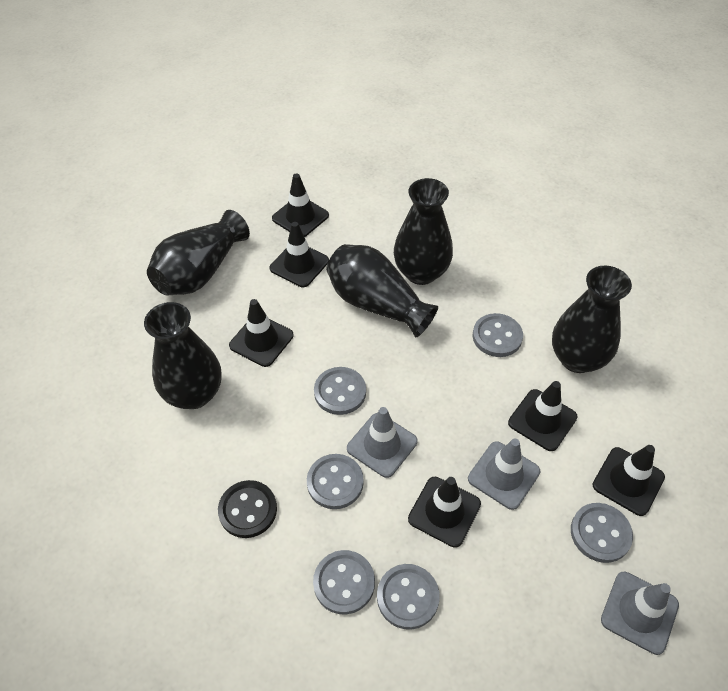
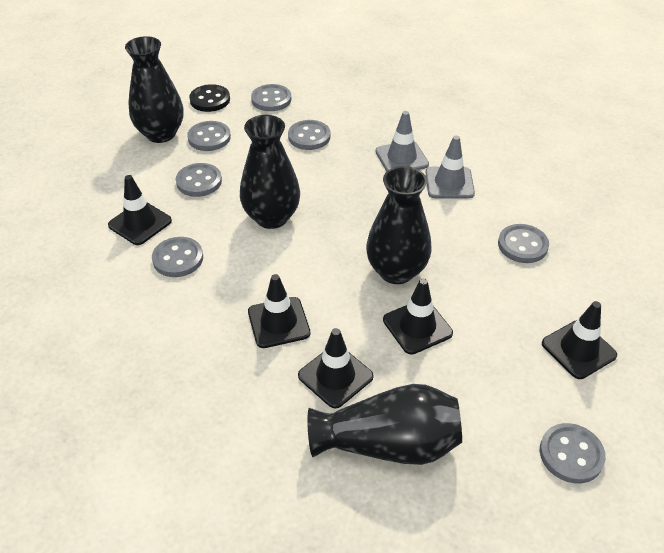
black traffic cone: 6 -> 5
black vase: 5 -> 4
grey button: 6 -> 7
grey traffic cone: 3 -> 2

